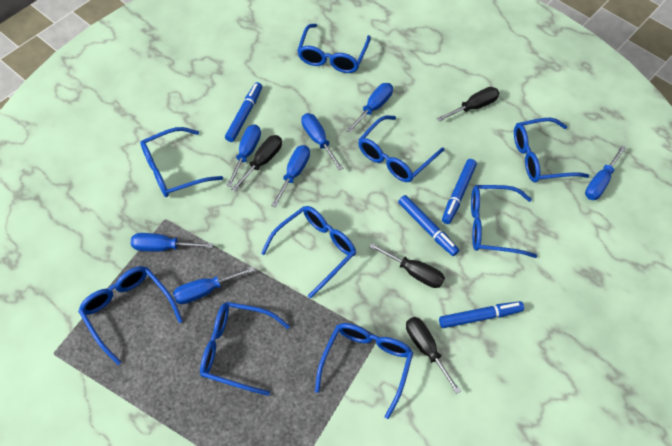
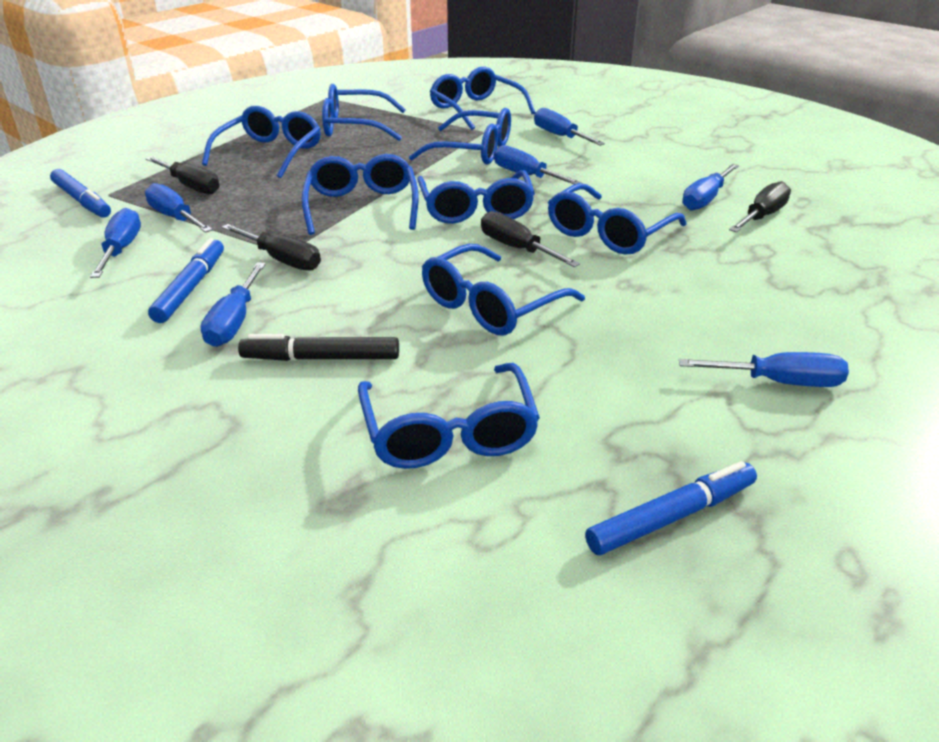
black marker: 0 -> 1
blue marker: 4 -> 3

